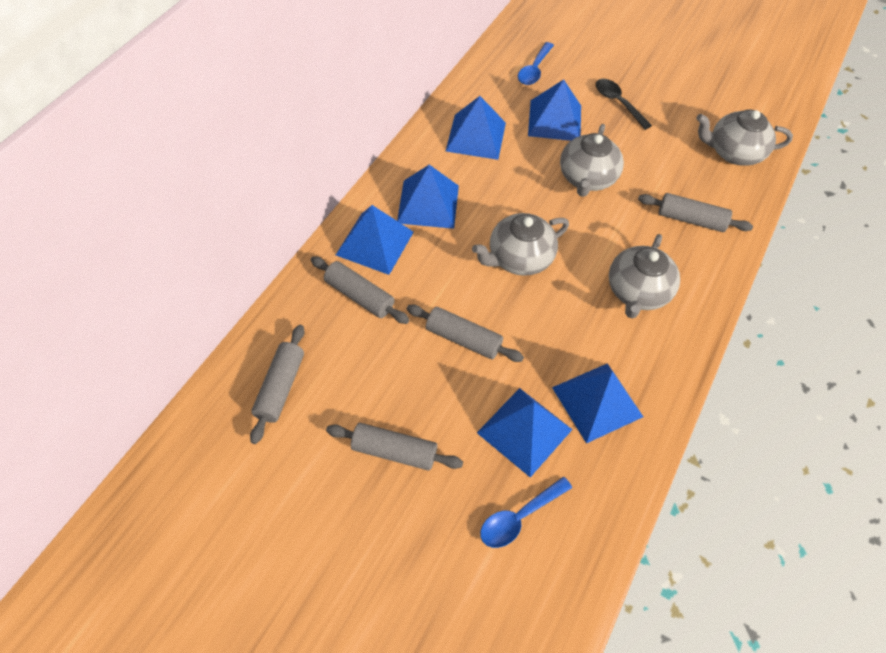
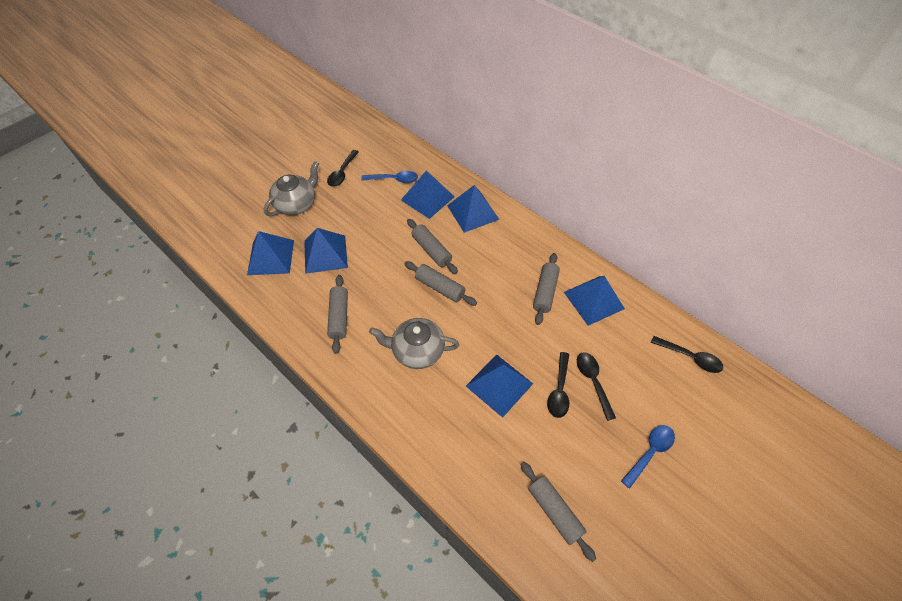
black spoon: 1 -> 4
grey teapot: 4 -> 2

